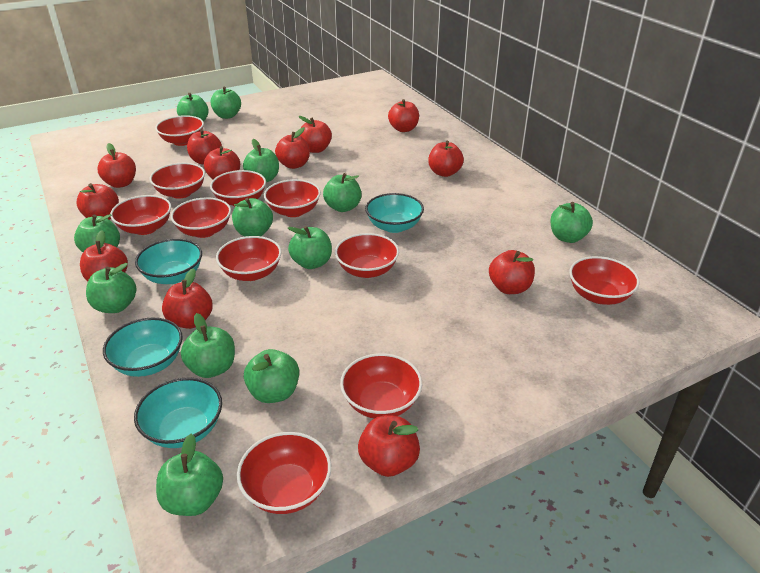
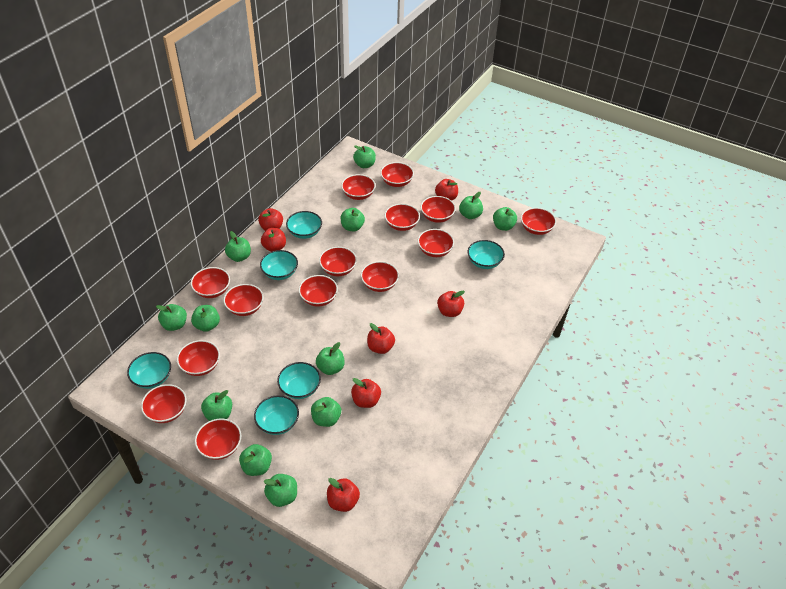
red apple: 12 -> 7
red bowl: 11 -> 14
turquoise bowl: 4 -> 6

